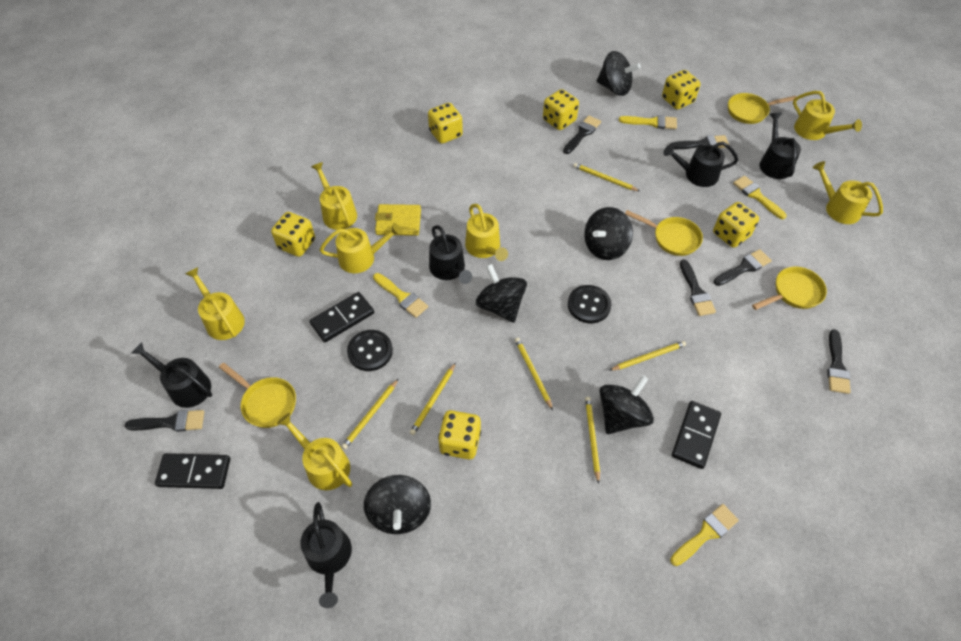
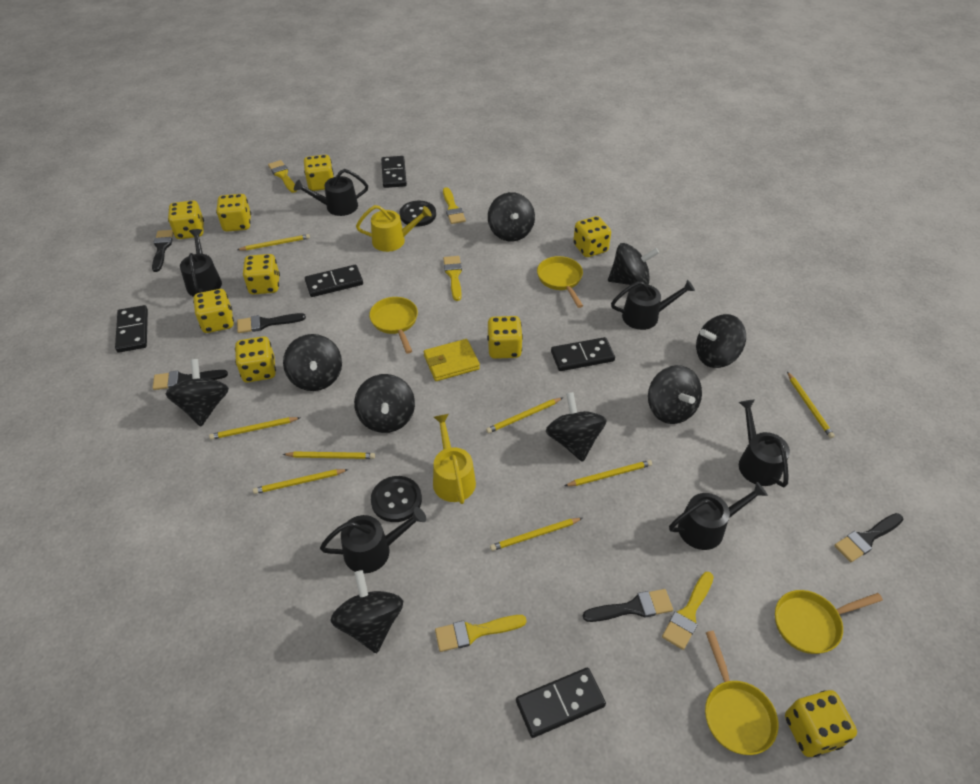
black brush: 6 -> 5
black domino: 3 -> 5
black spinning top: 5 -> 9
black watering can: 5 -> 6
yellow brush: 4 -> 5
yellow dice: 6 -> 9
yellow pencil: 6 -> 8
yellow watering can: 7 -> 2

